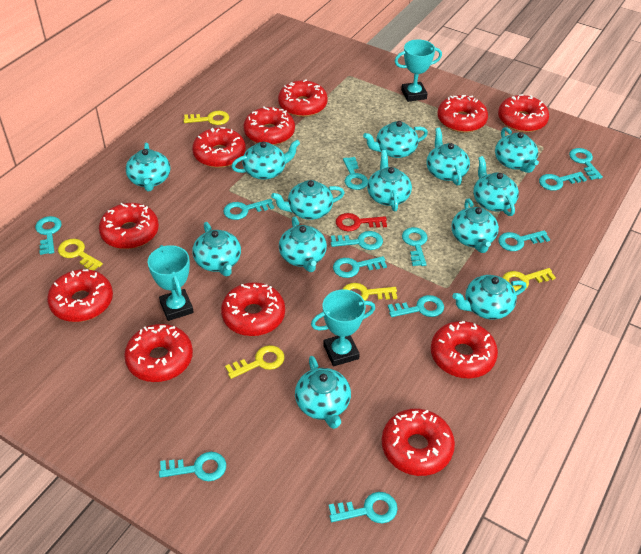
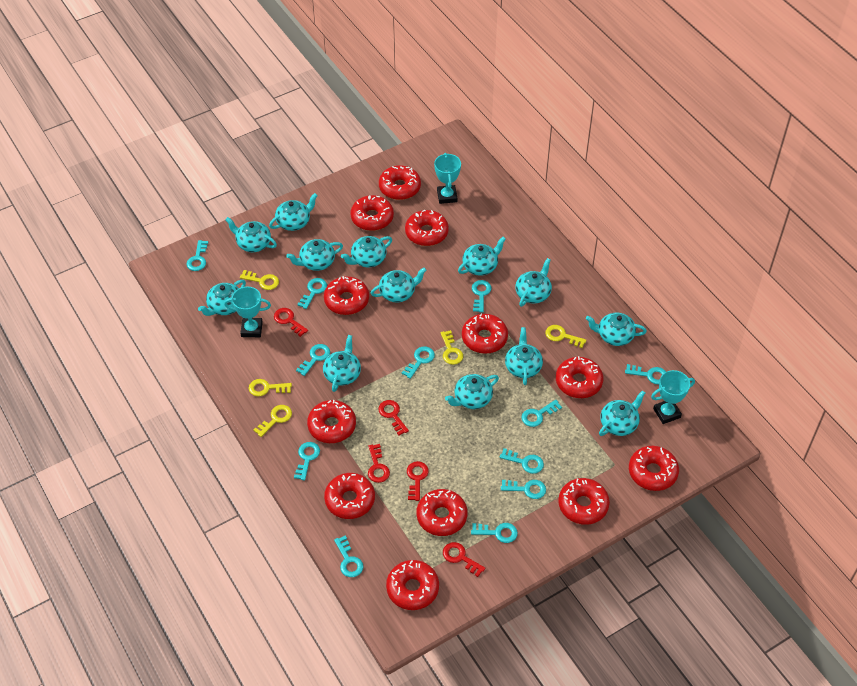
red donut: 11 -> 12
red key: 1 -> 5

